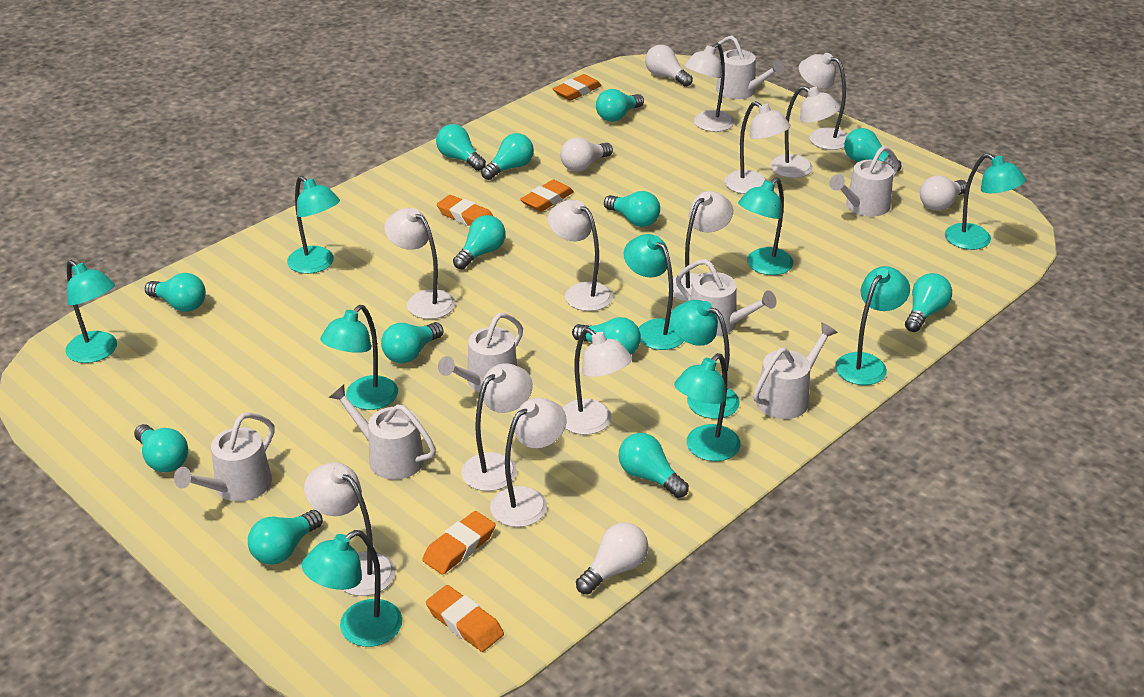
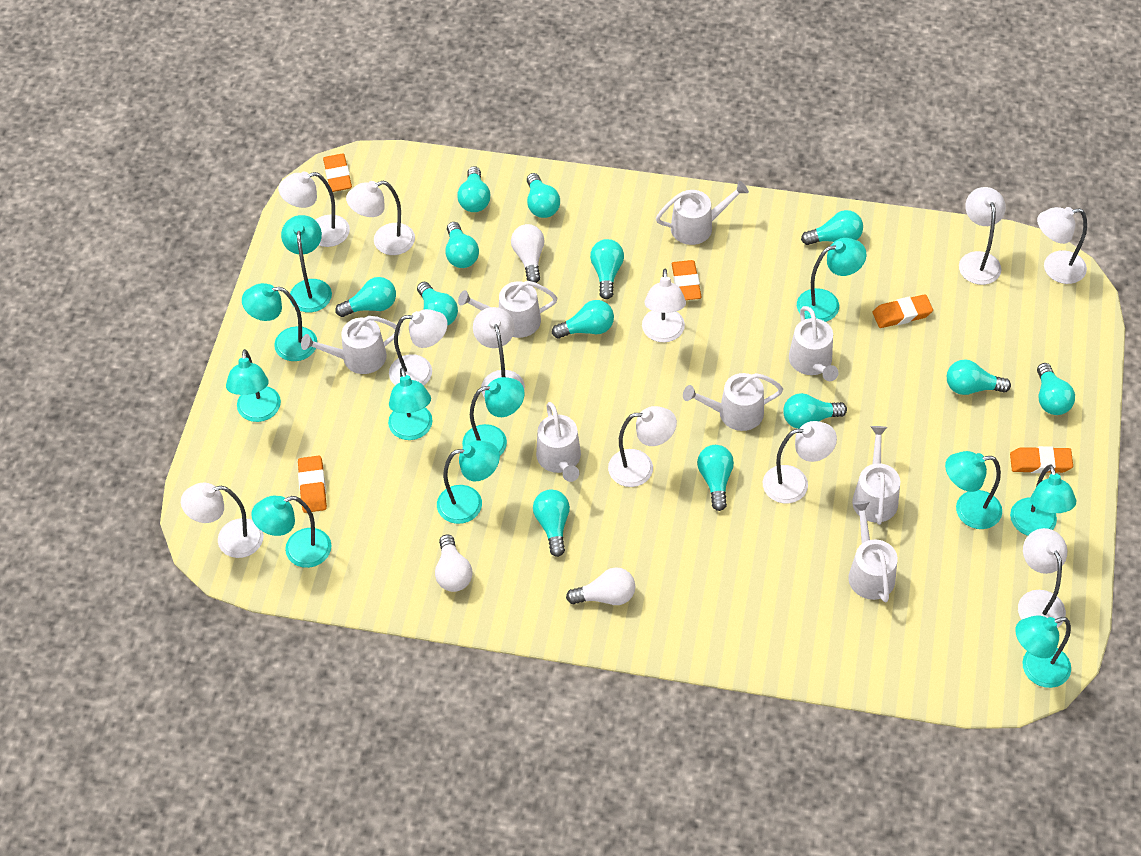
turquoise lamp: 10 -> 11
white light bulb: 4 -> 3
white watering can: 7 -> 8

